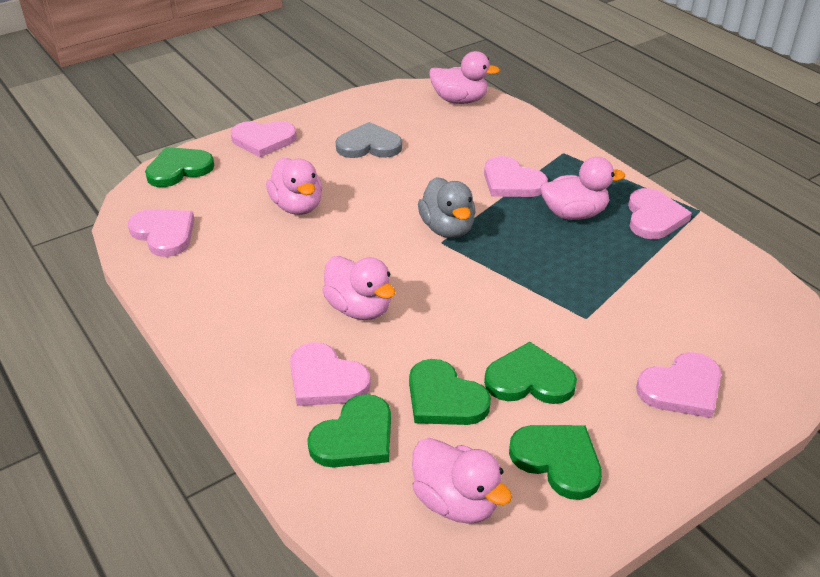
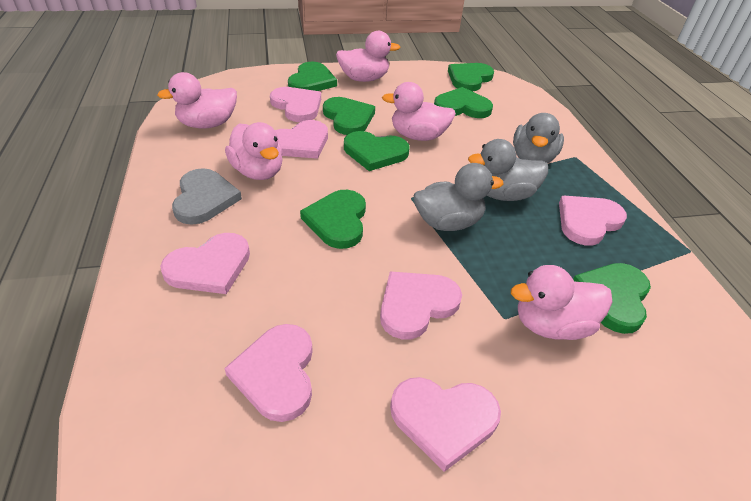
green heart: 5 -> 7
grey duck: 1 -> 3
pink heart: 6 -> 7

